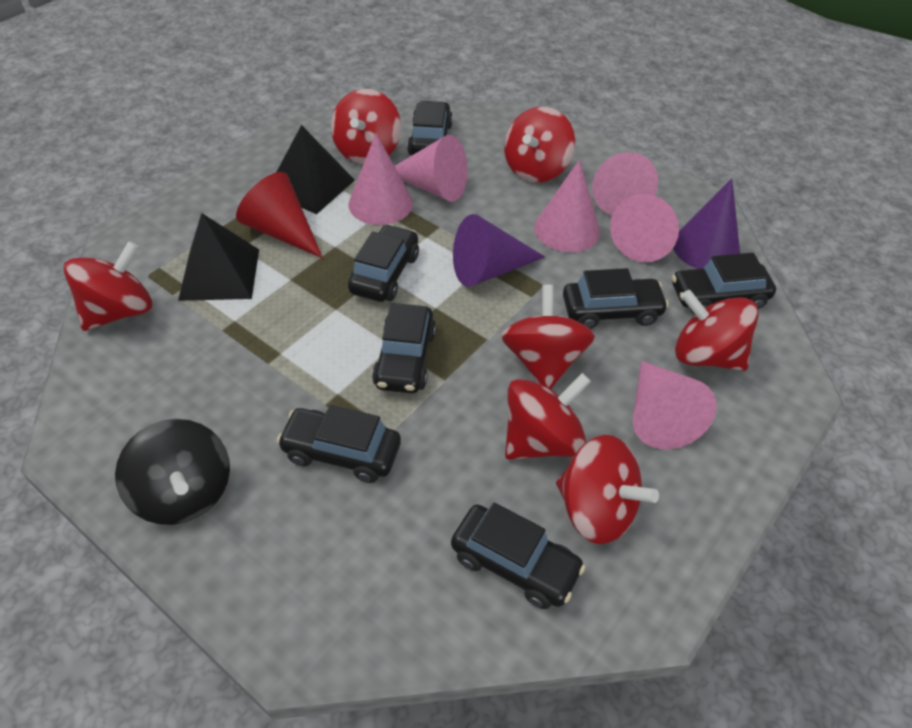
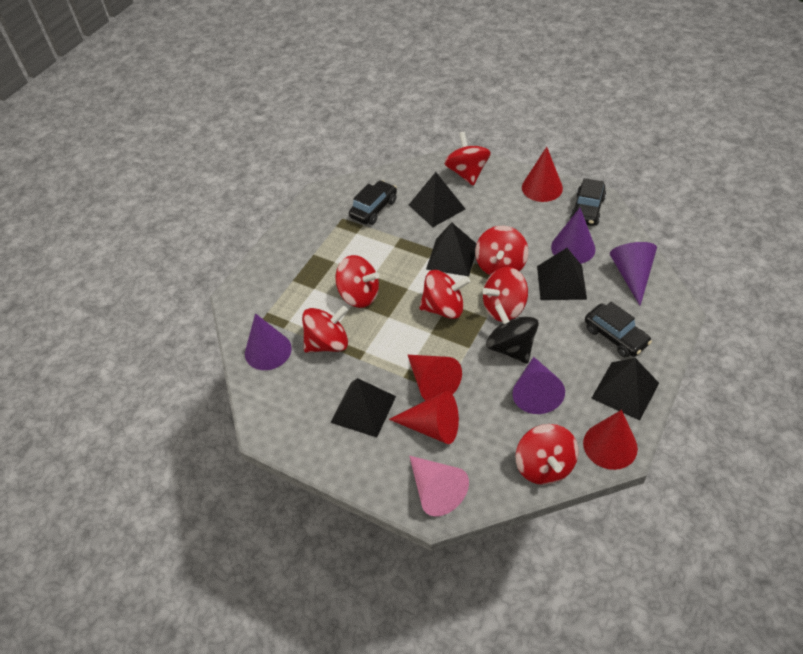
black car: 7 -> 3
black pyramid: 2 -> 5
pink cone: 6 -> 1
purple cone: 2 -> 4
red cone: 1 -> 4

